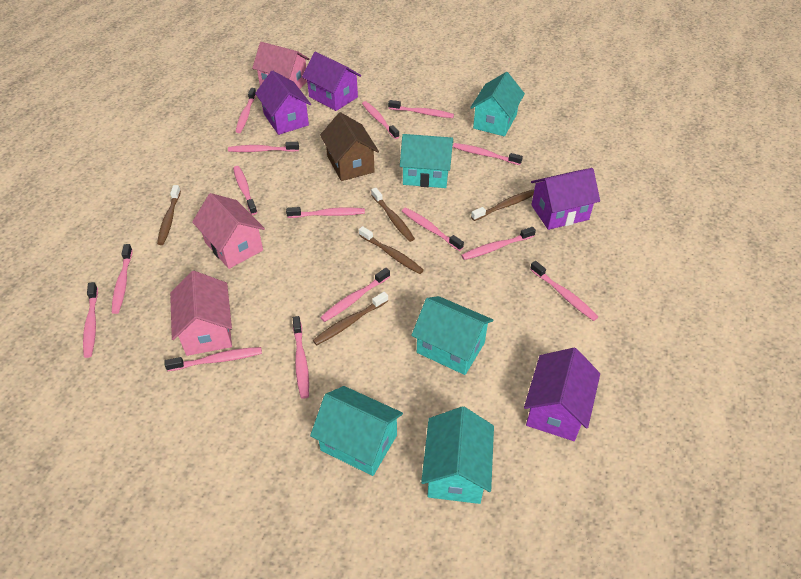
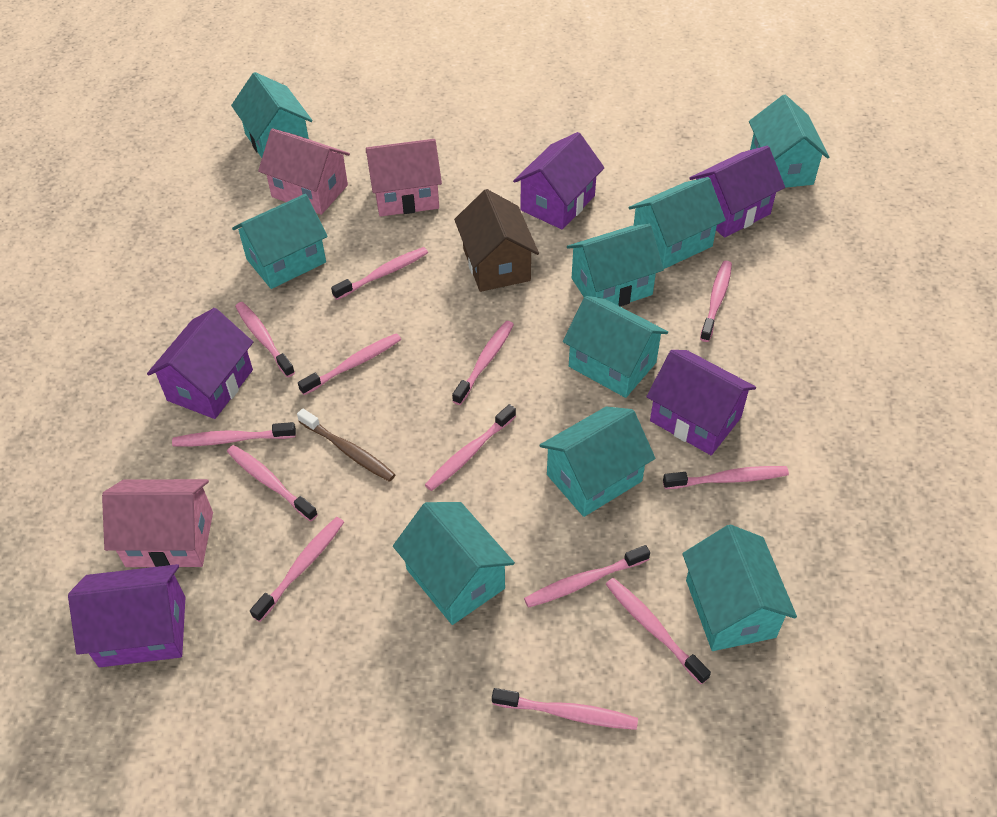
brown toothbrush: 5 -> 1
pink toothbrush: 15 -> 13
purple house: 4 -> 5
turquoise house: 5 -> 9

